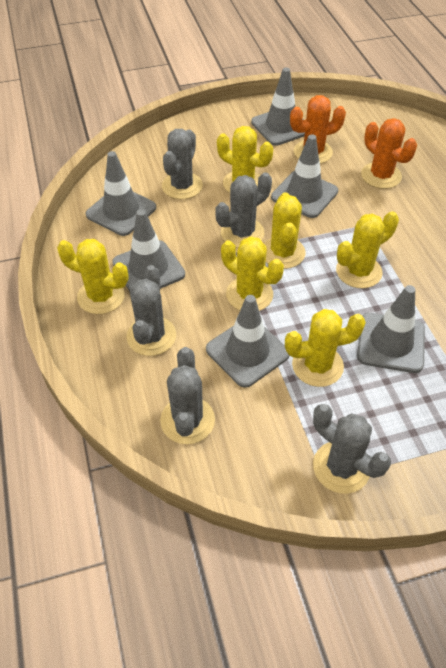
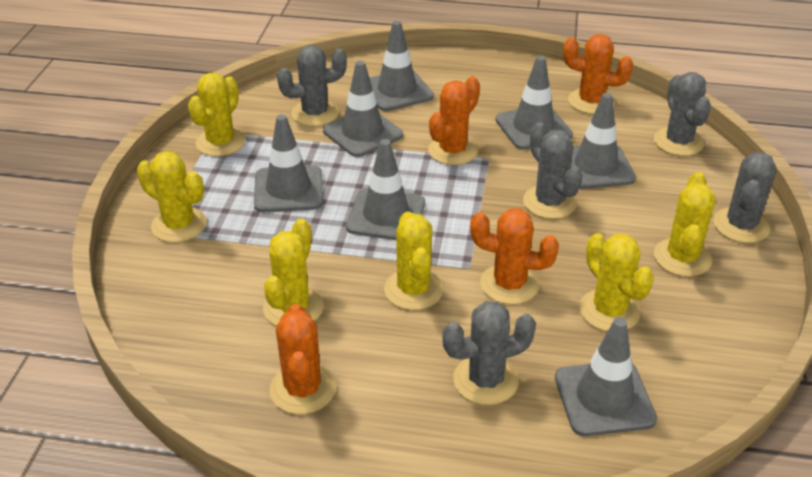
grey traffic cone: 6 -> 7
orange cactus: 2 -> 4

